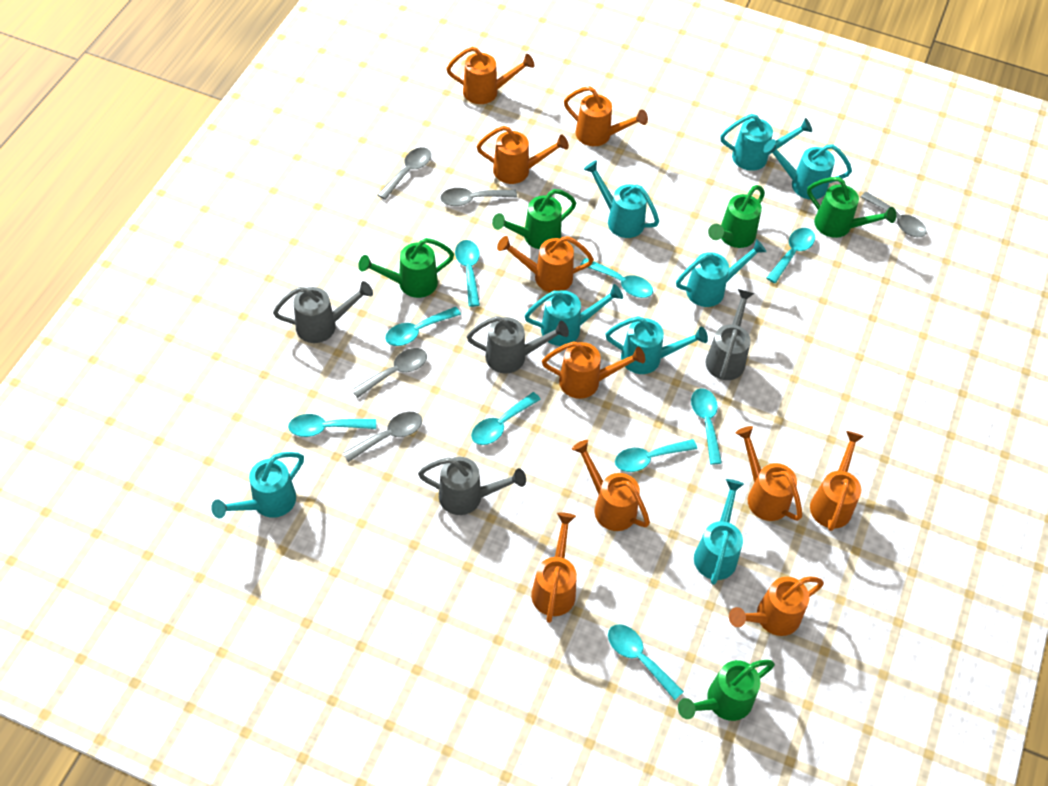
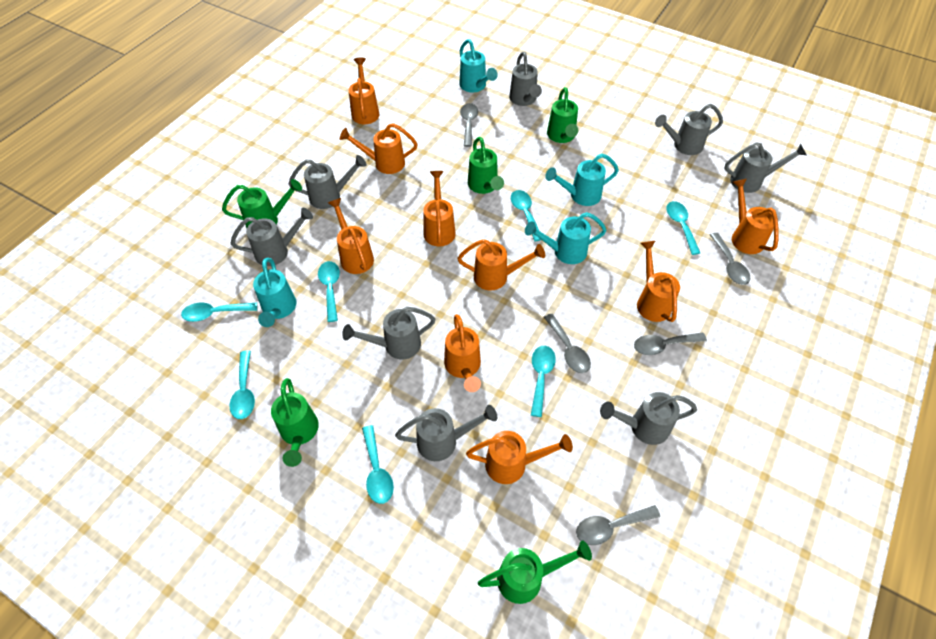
grey watering can: 4 -> 8
orange watering can: 10 -> 9
turquoise spoon: 9 -> 7
turquoise watering can: 8 -> 4

